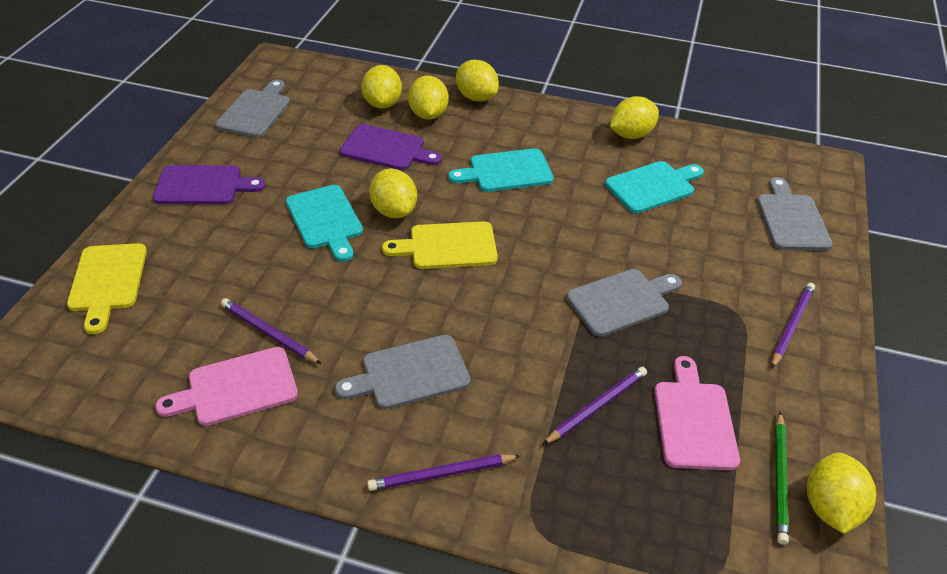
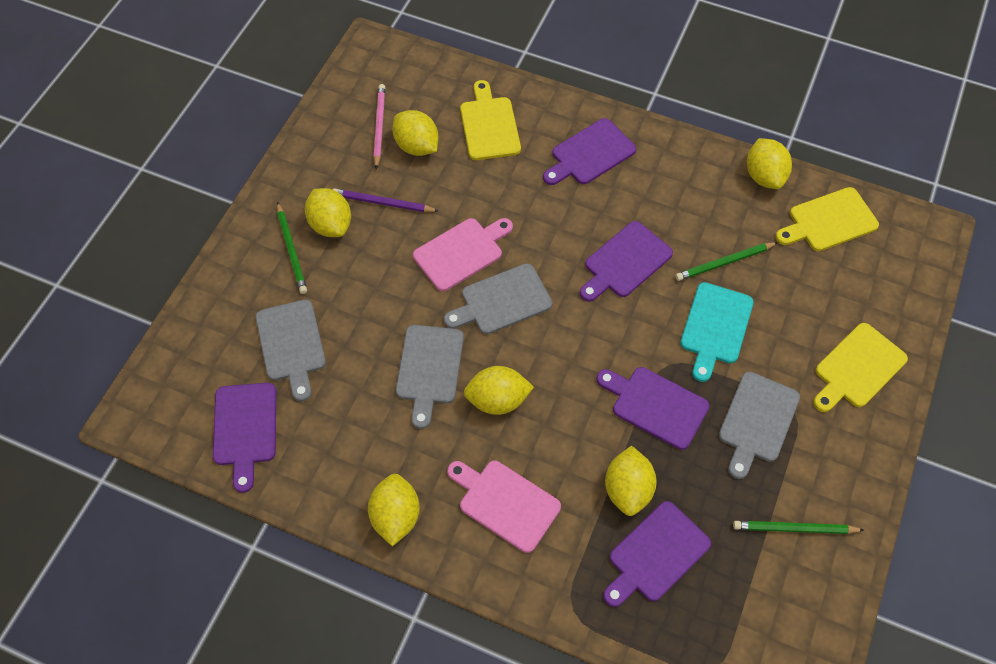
green pencil: 1 -> 3
pink pencil: 0 -> 1
purple cutting board: 2 -> 5
purple pencil: 4 -> 1
turquoise cutting board: 3 -> 1
yellow cutting board: 2 -> 3

